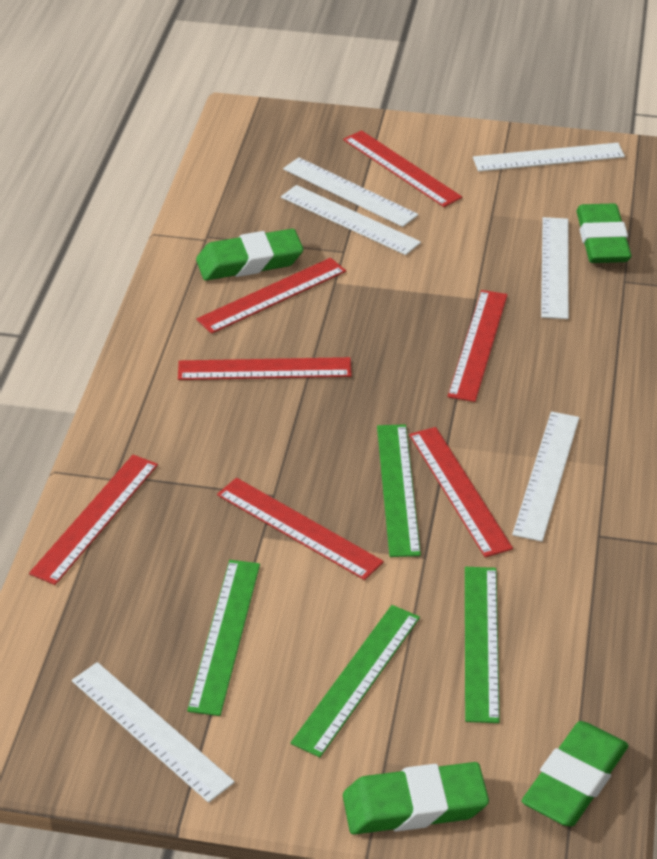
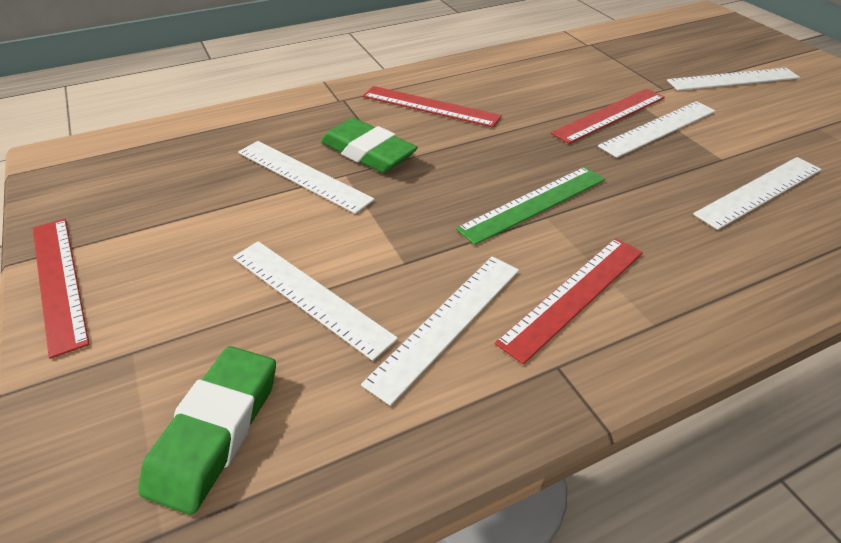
green eraser: 4 -> 2
green ruler: 4 -> 1
red ruler: 7 -> 4

